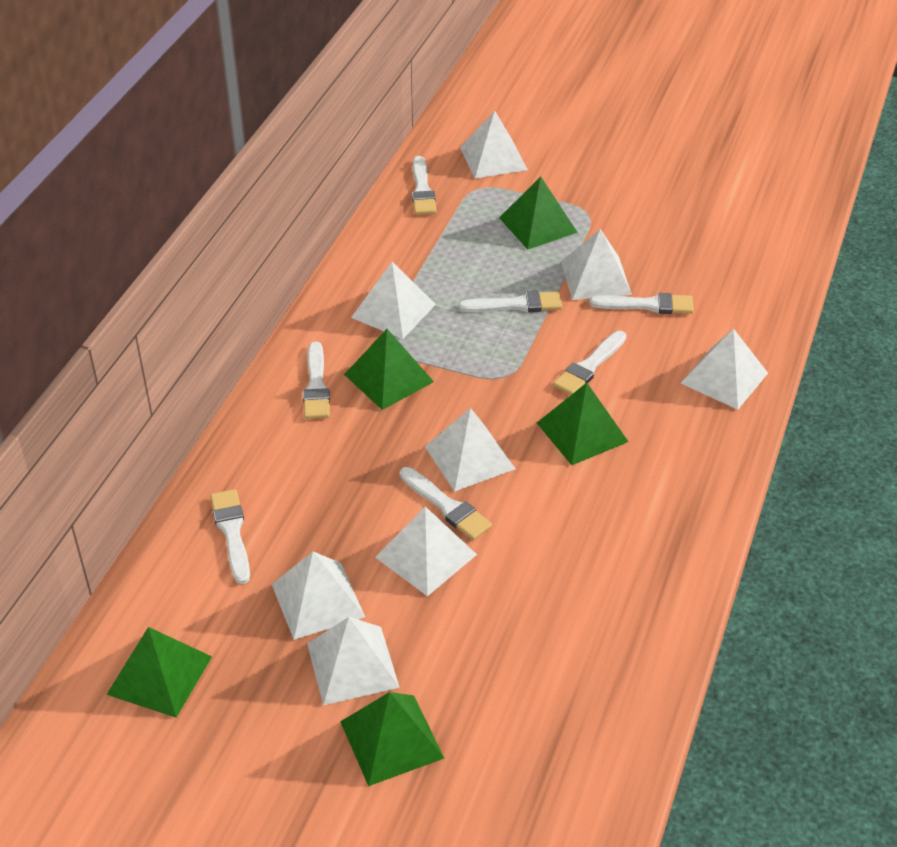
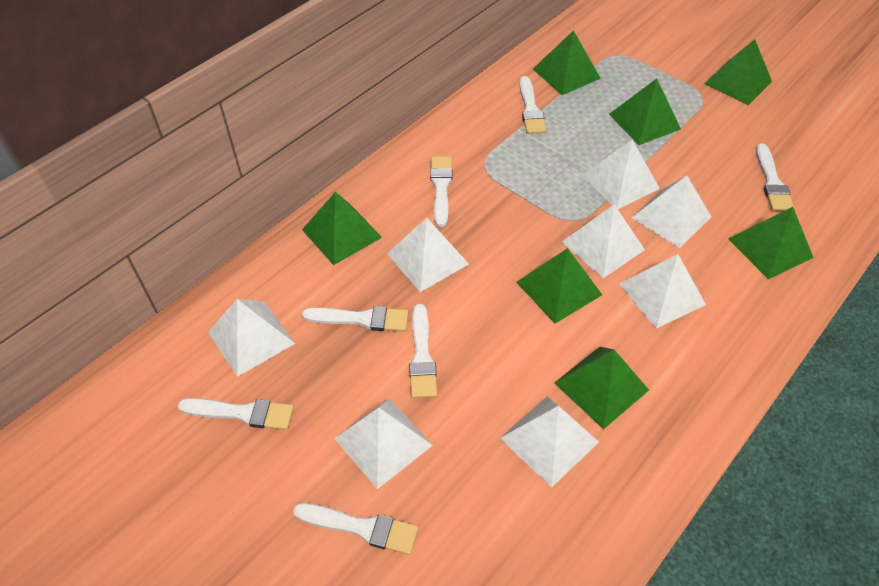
green pyramid: 5 -> 7

